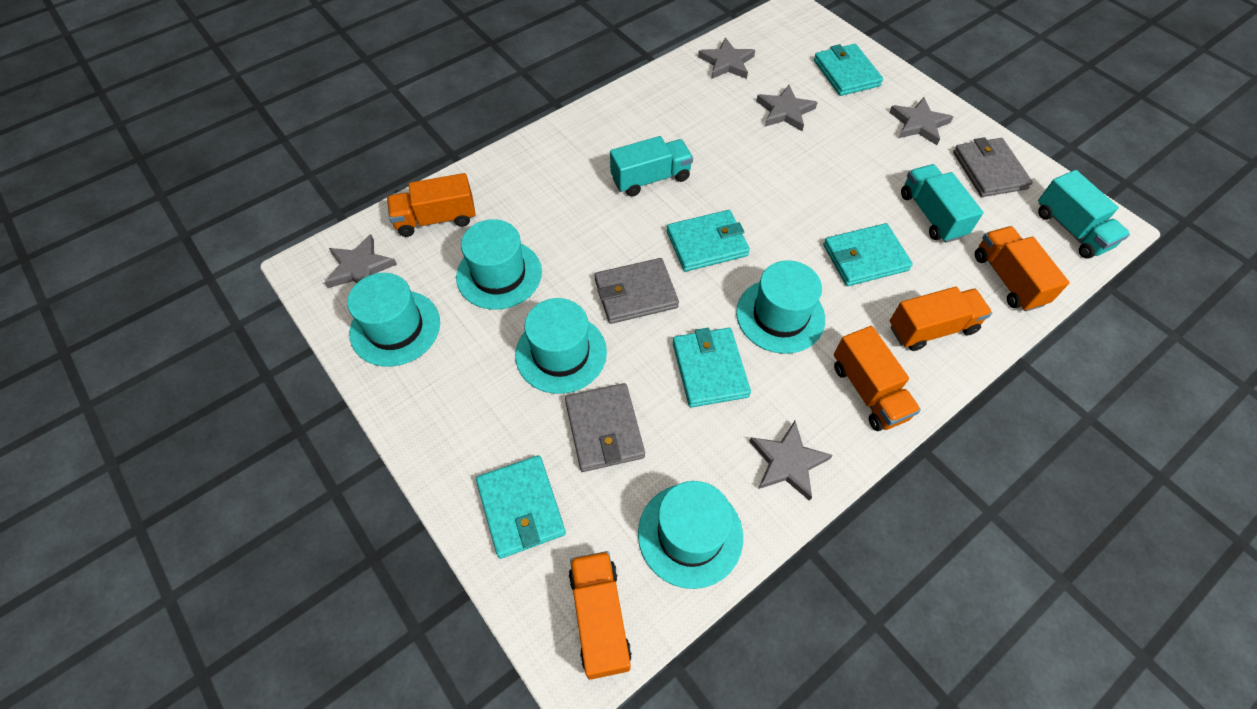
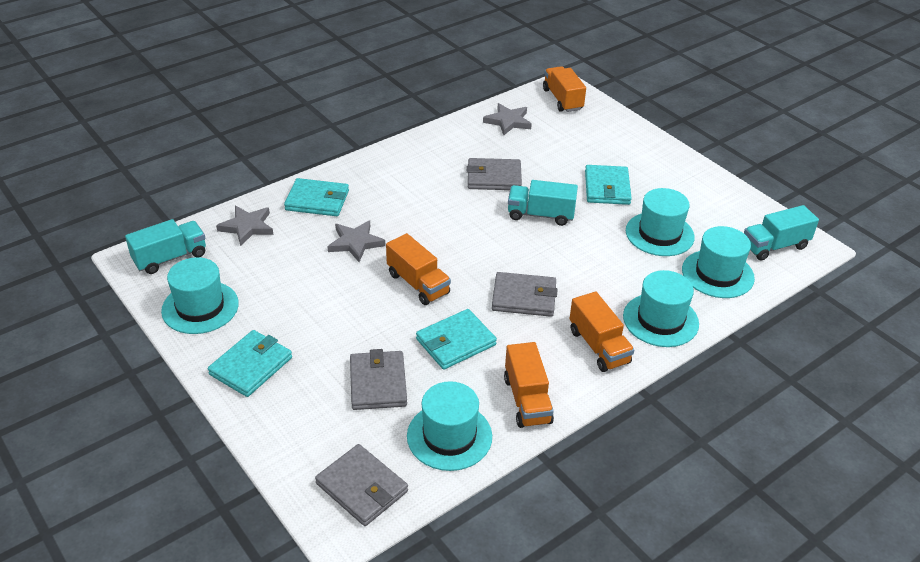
grey star: 5 -> 3
grey wallet: 3 -> 4
orange truck: 5 -> 4
turquoise wallet: 5 -> 4

